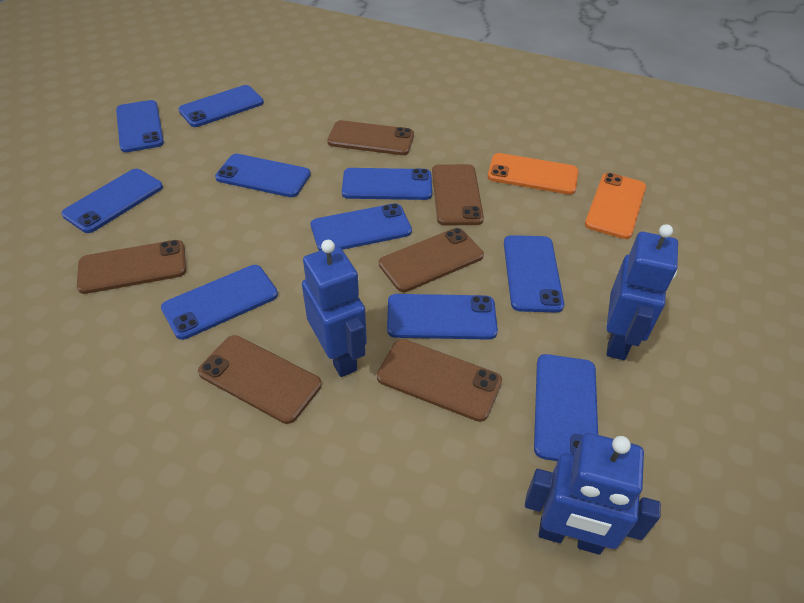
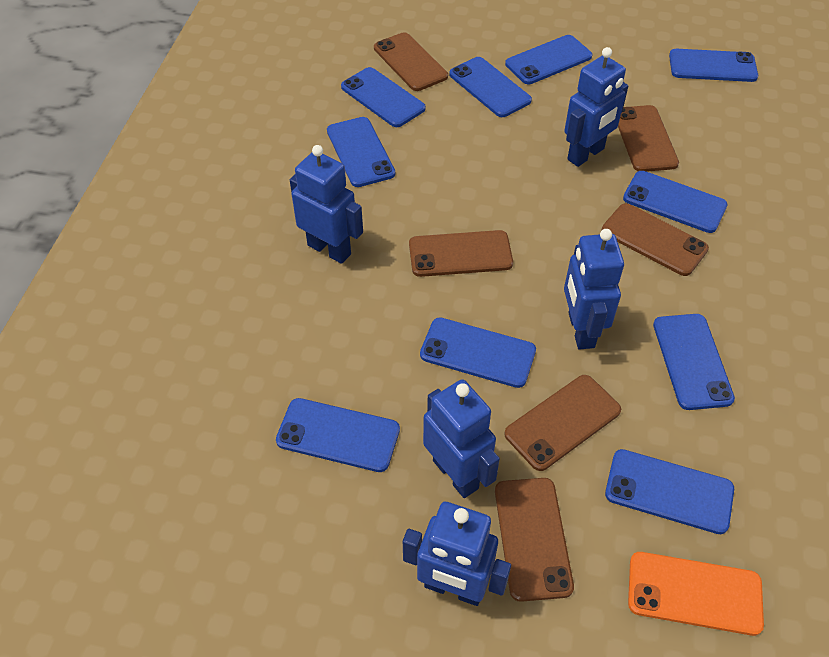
blue robot: 3 -> 5
orange phone: 2 -> 1

